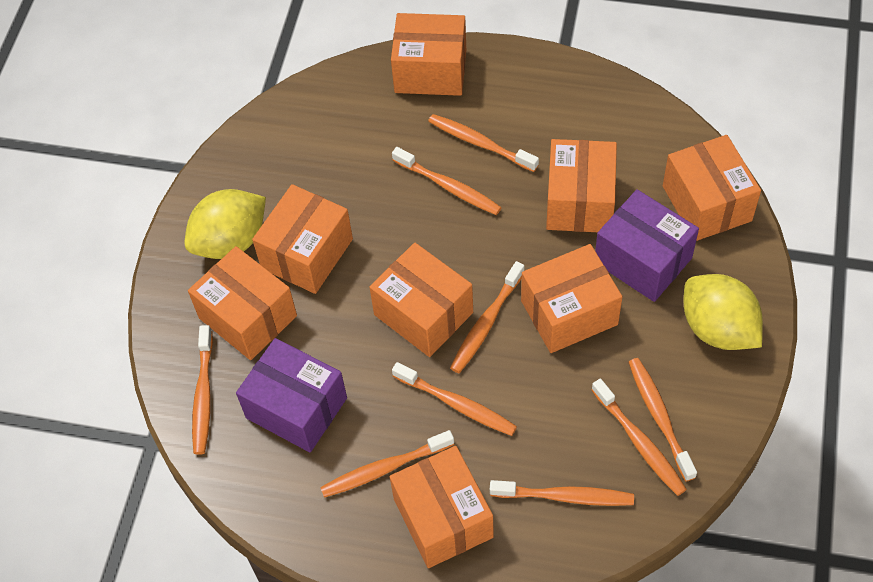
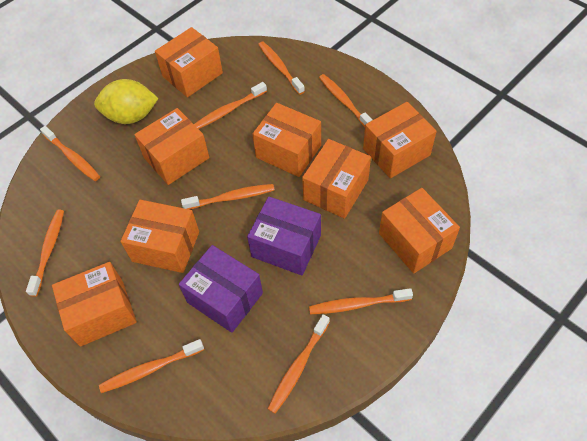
yellow lemon: 2 -> 1

